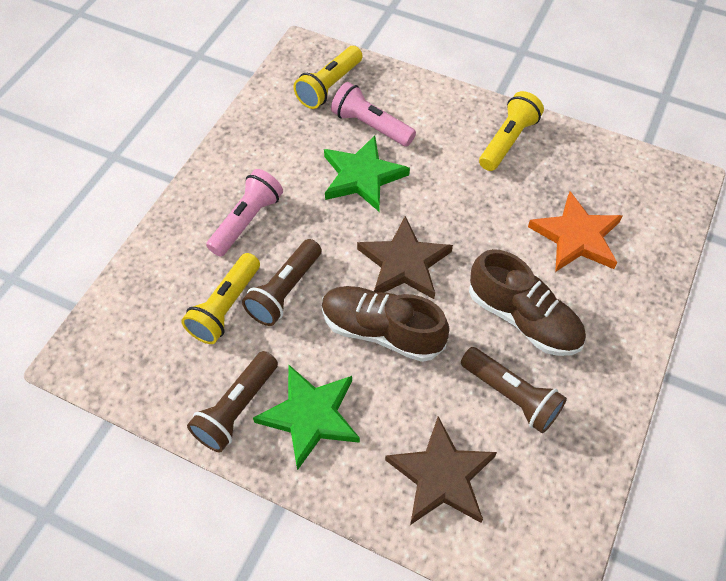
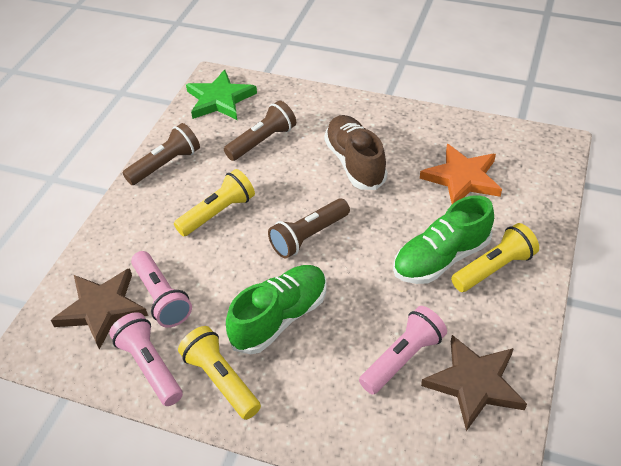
brown shoe: 2 -> 1
green shoe: 0 -> 2
green star: 2 -> 1
pink flashlight: 2 -> 3

